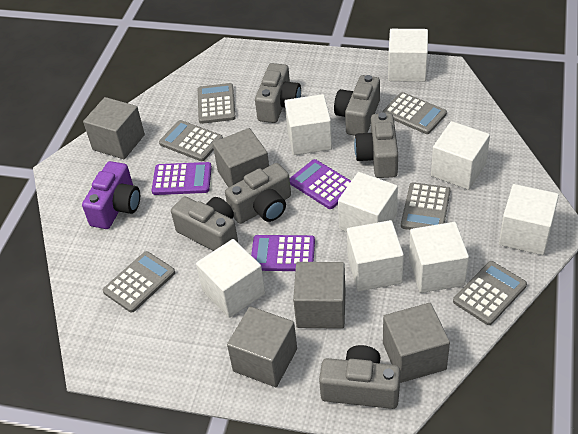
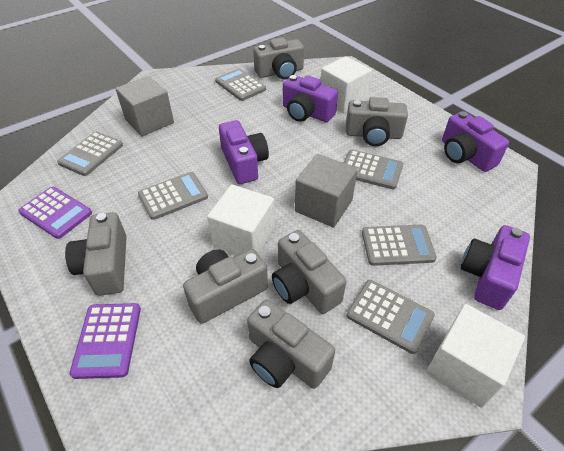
grey cube: 5 -> 2
purple calculator: 3 -> 2
purple camera: 1 -> 4
white cube: 8 -> 3

